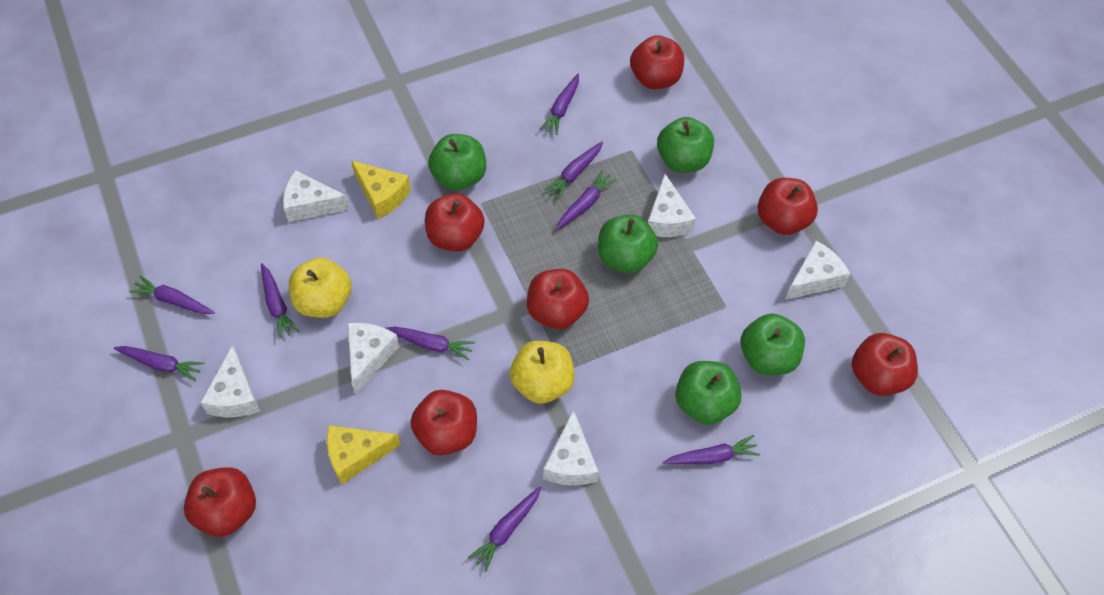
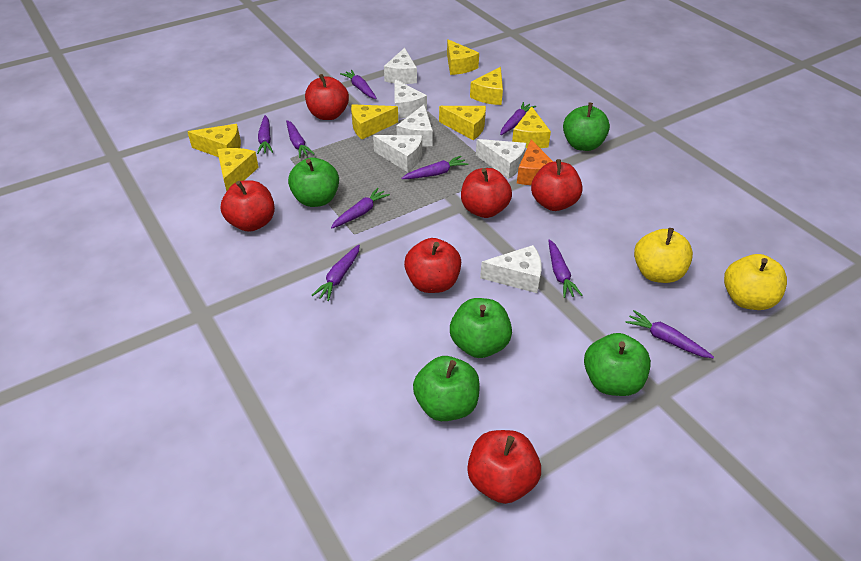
orange cheese: 0 -> 1
red apple: 7 -> 6
yellow cheese: 2 -> 7

